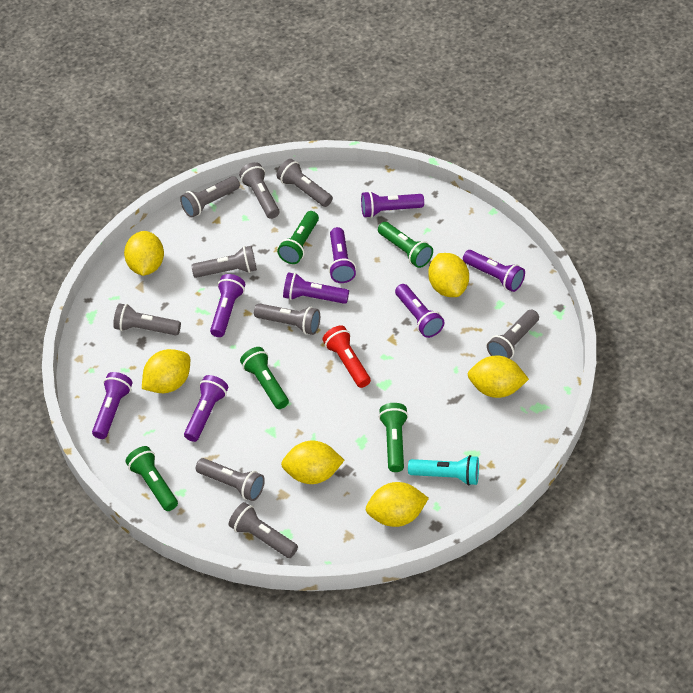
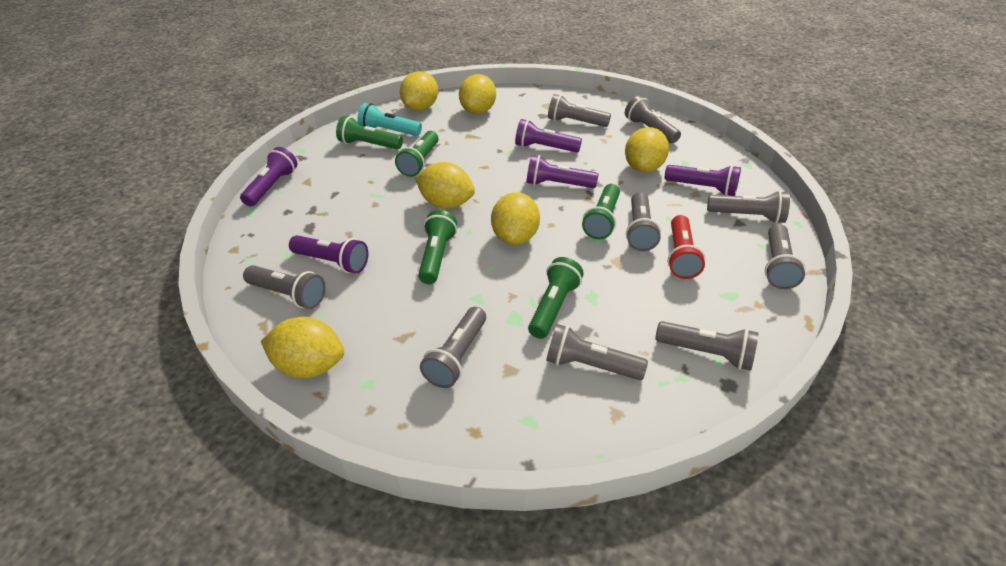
purple flashlight: 8 -> 5

